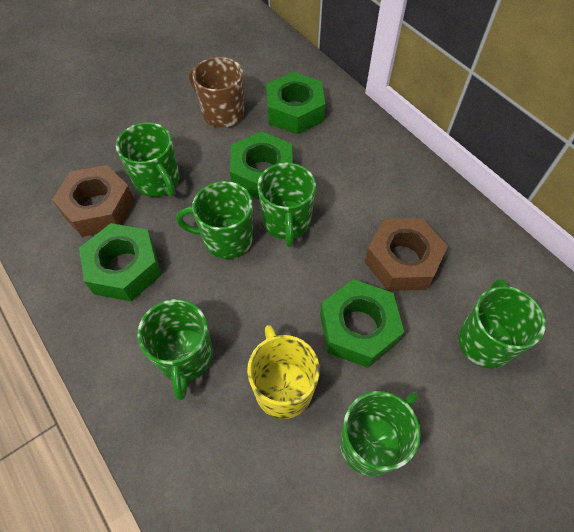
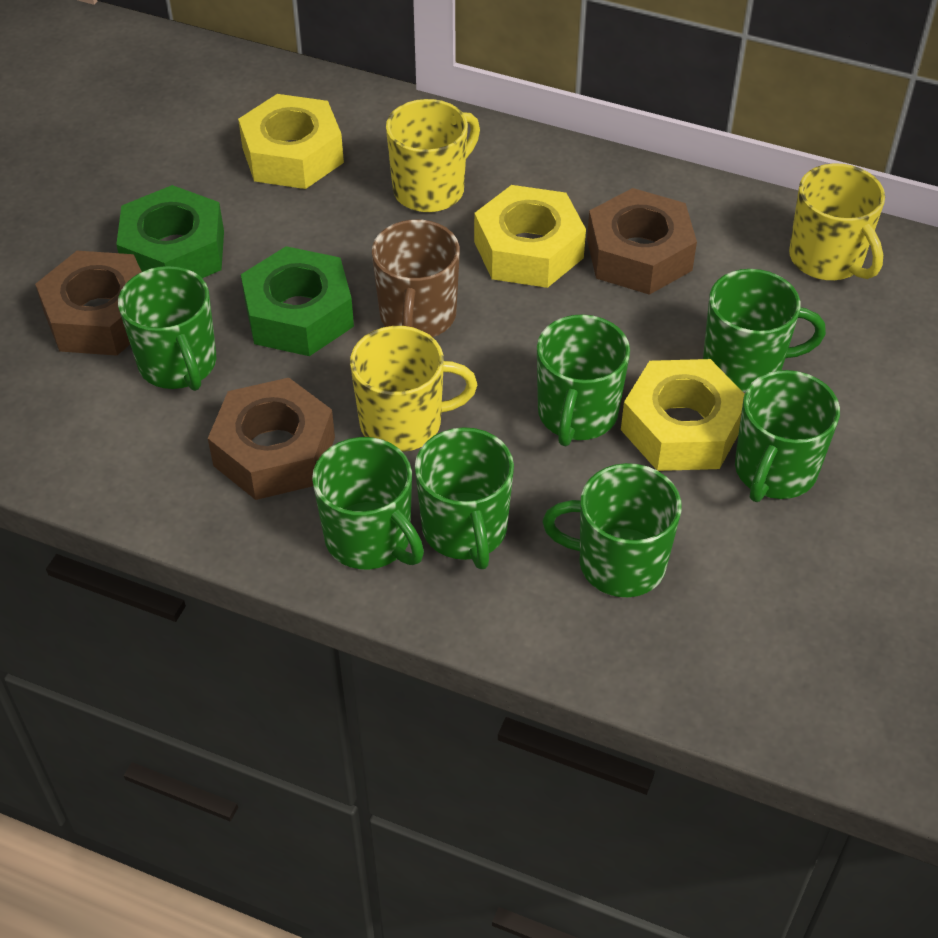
brown nut: 2 -> 3
green mug: 6 -> 7
green nut: 4 -> 2
yellow mug: 1 -> 3
yellow nut: 0 -> 3

